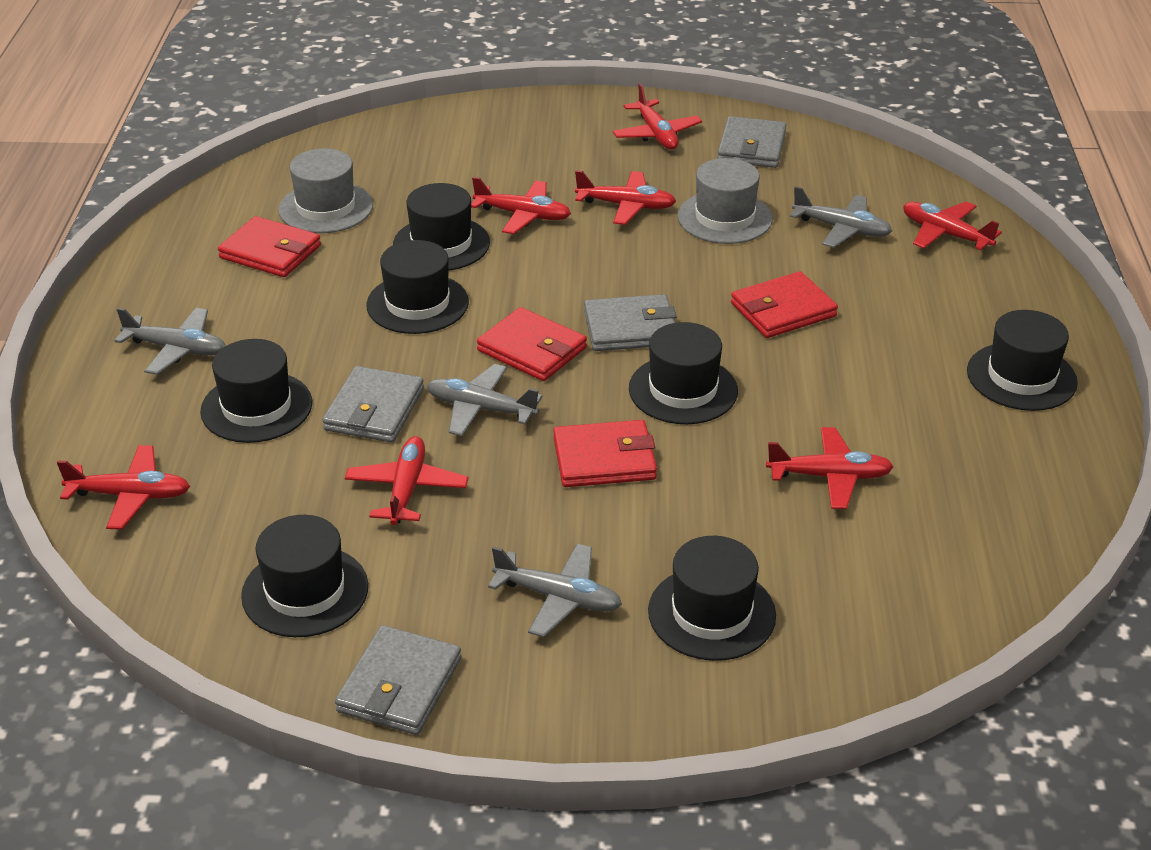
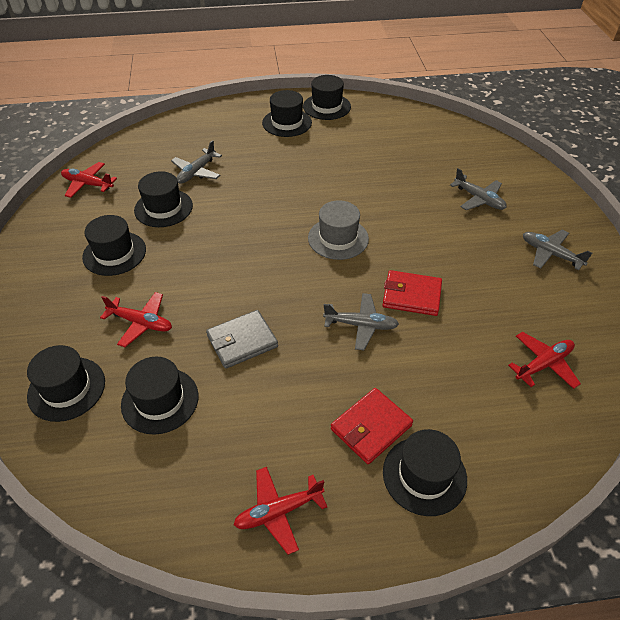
grey hat: 2 -> 1
grey wallet: 4 -> 1
red plane: 7 -> 4
red wallet: 4 -> 2

